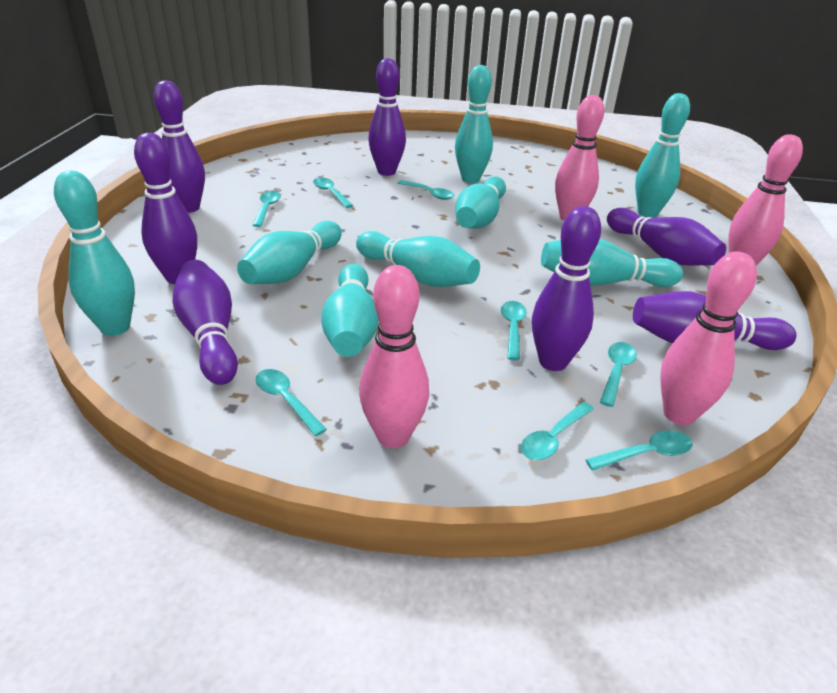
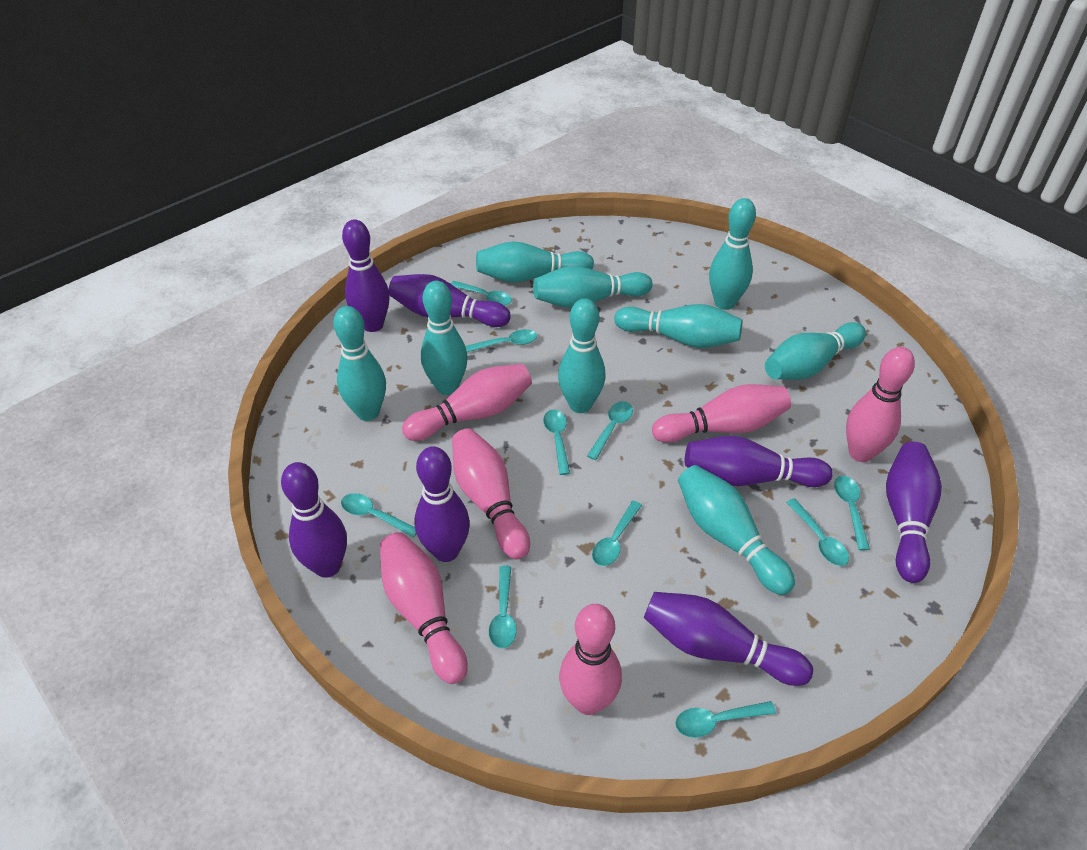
pink bowling pin: 4 -> 6
turquoise bowling pin: 8 -> 9
turquoise spoon: 8 -> 10

